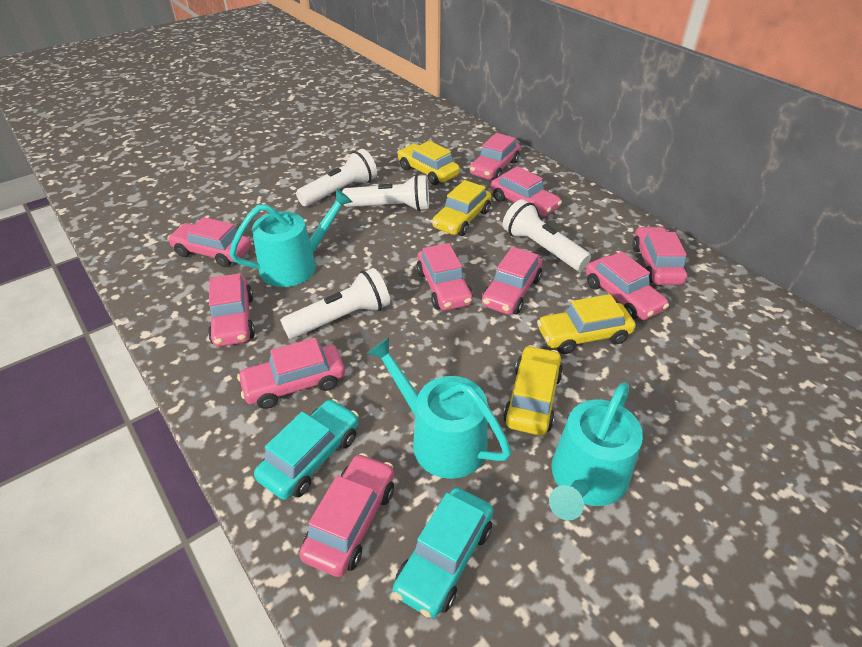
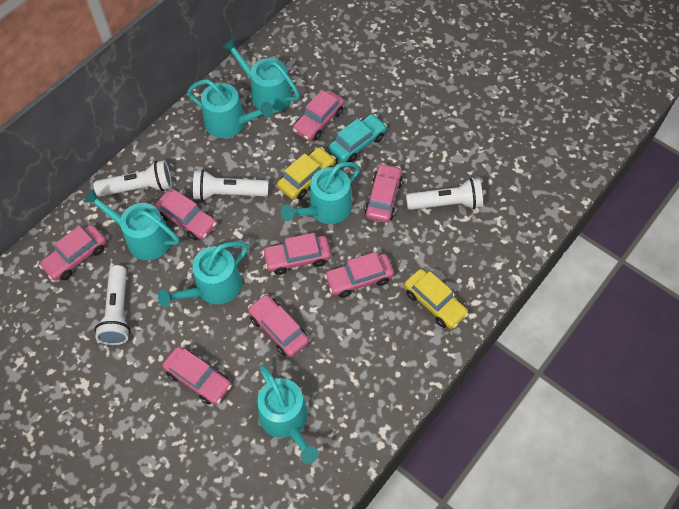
pink car: 10 -> 8
turquoise car: 2 -> 1
turquoise watering can: 3 -> 6
yellow car: 4 -> 2

